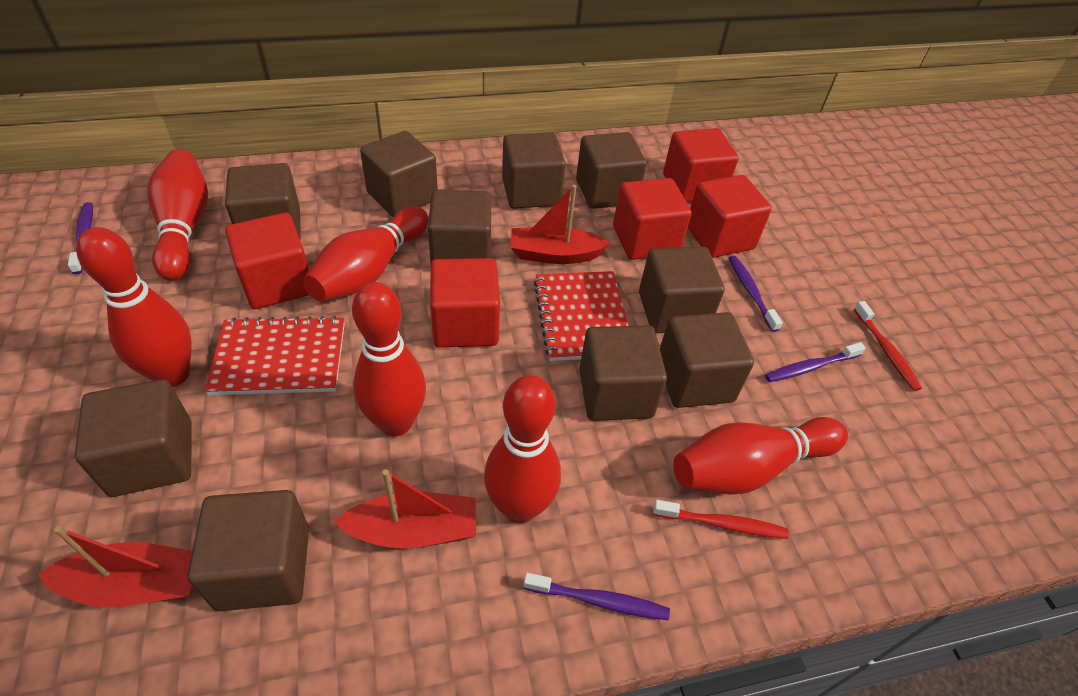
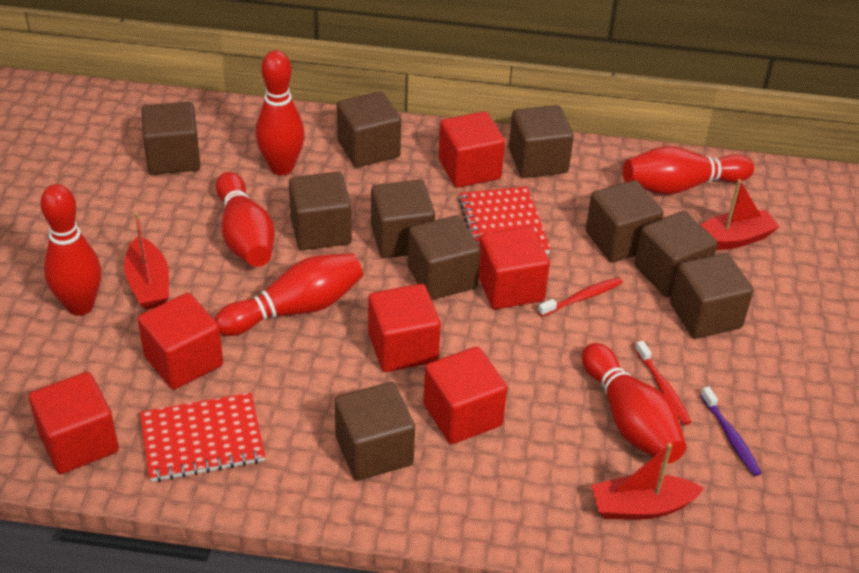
purple toothbrush: 4 -> 1
red cube: 5 -> 6

